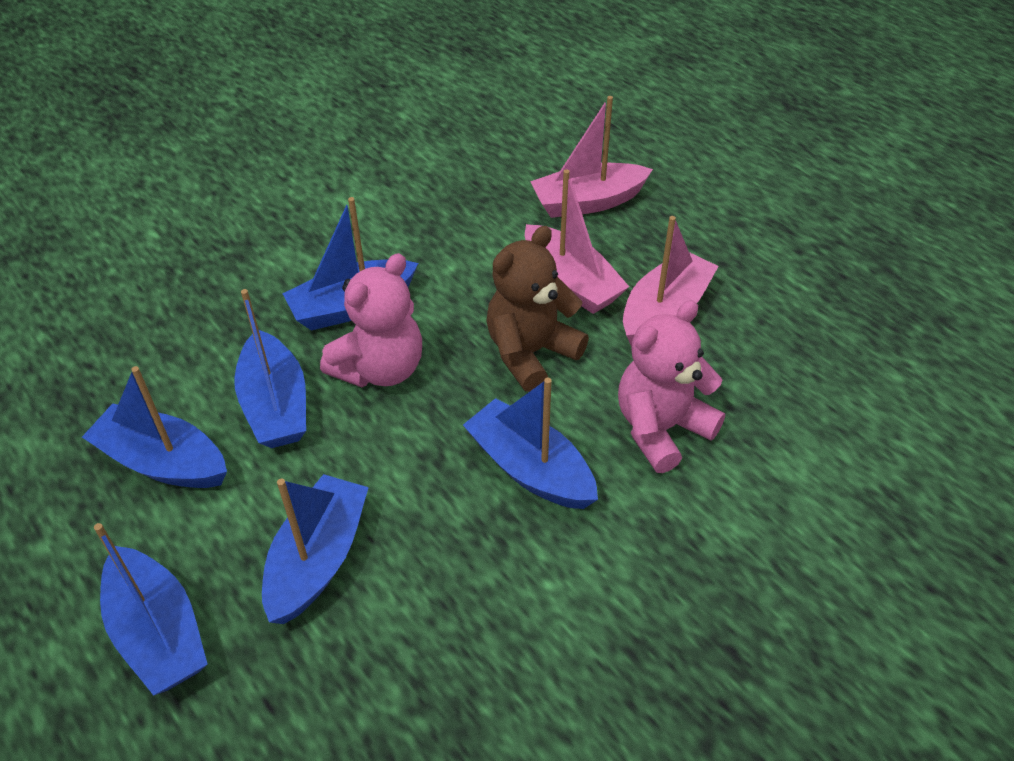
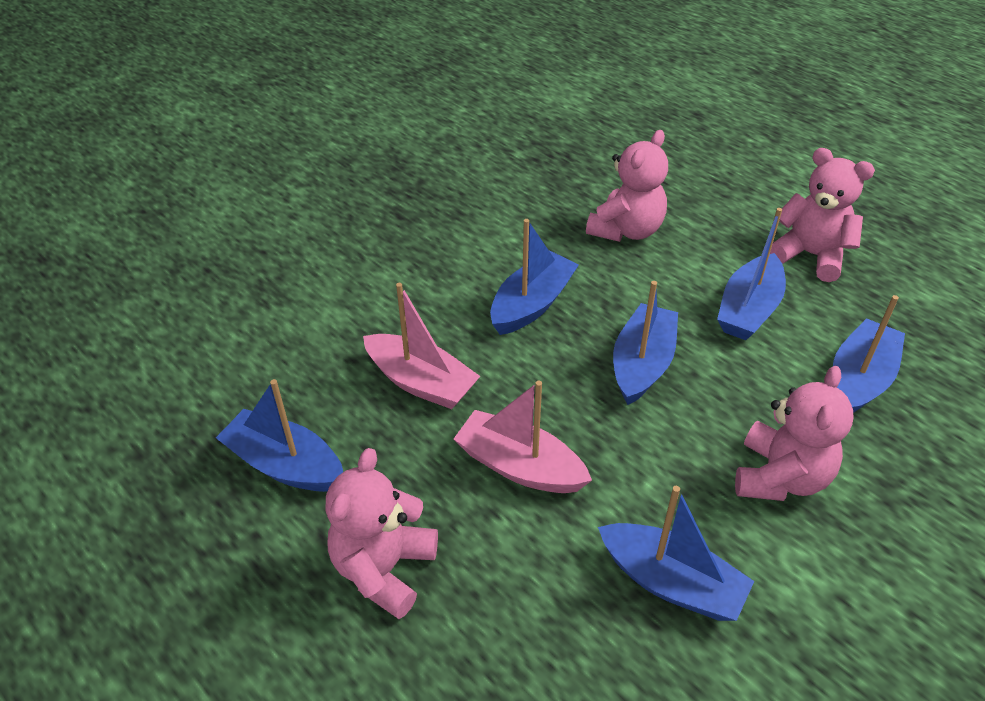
brown teddy bear: 1 -> 0
pink boat: 3 -> 2
pink teddy bear: 2 -> 4

